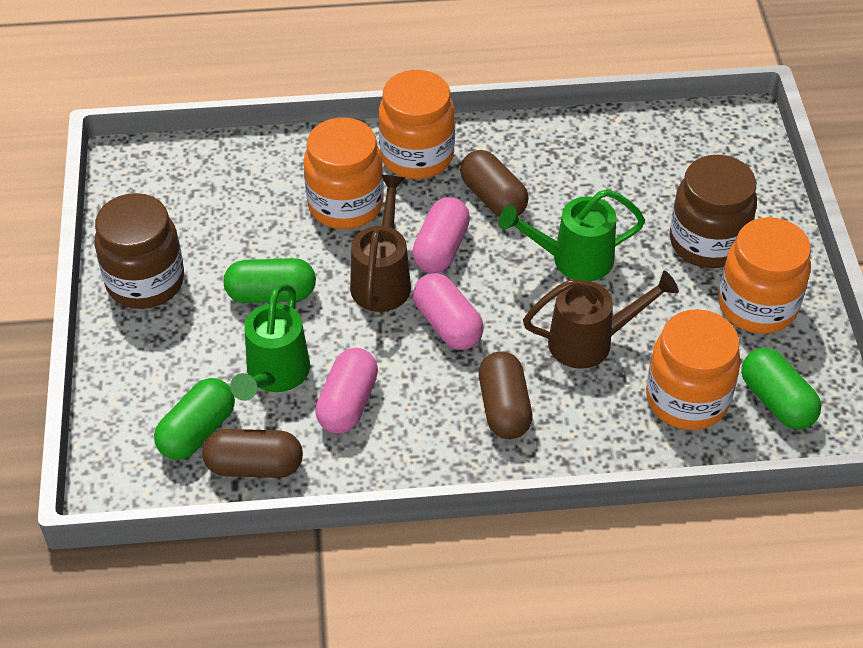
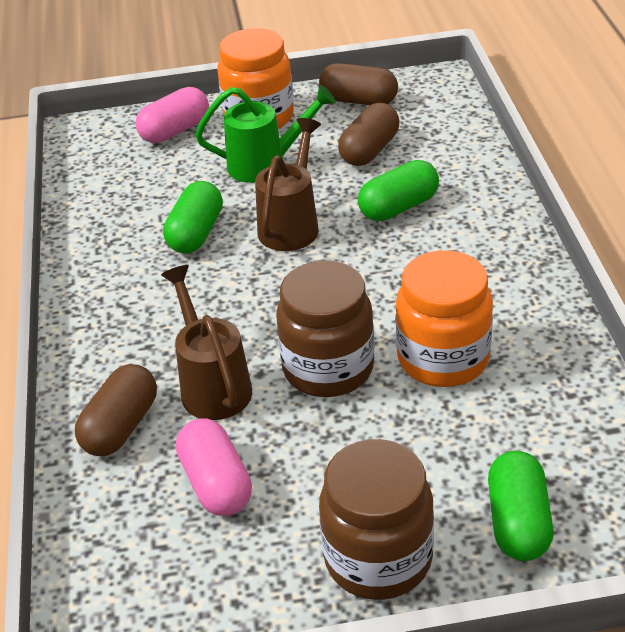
green watering can: 2 -> 1
orange jar: 4 -> 2
pink capsule: 3 -> 2

